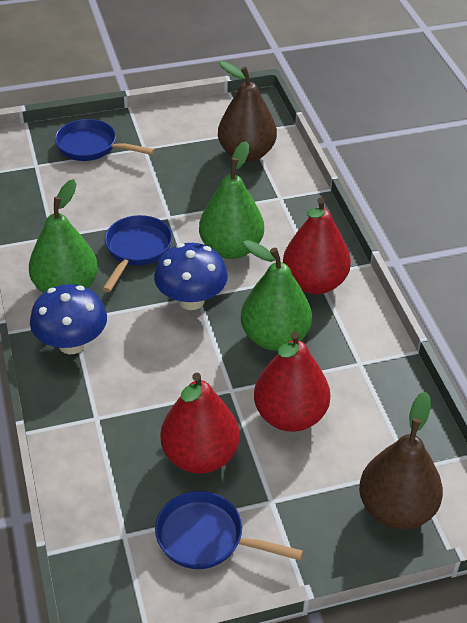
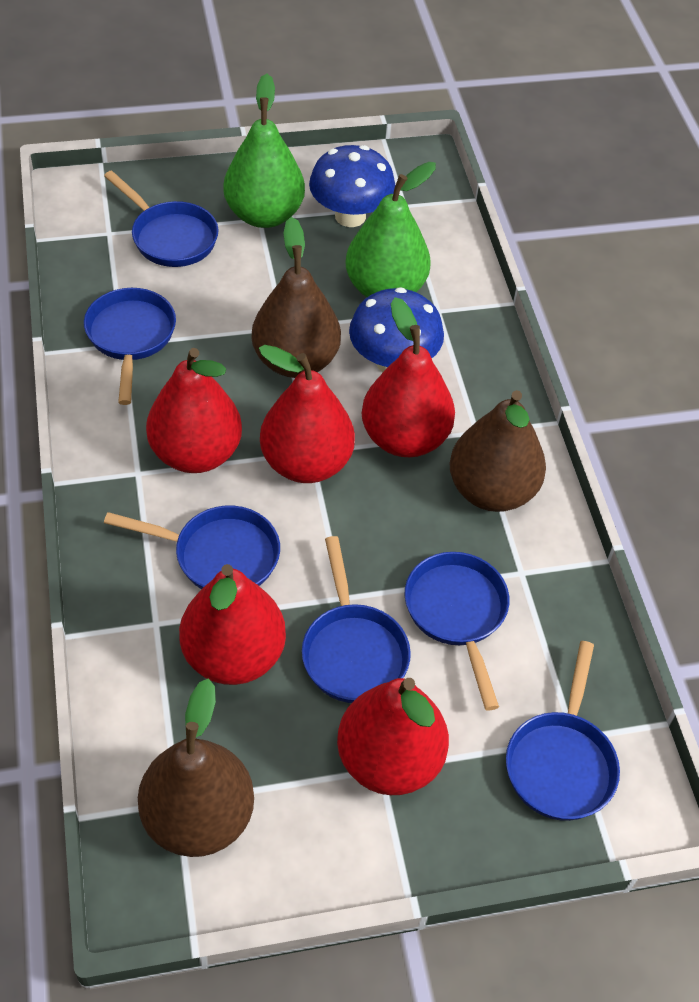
blue pan: 3 -> 6
brown pear: 2 -> 3
green pear: 3 -> 2
red pear: 3 -> 5

